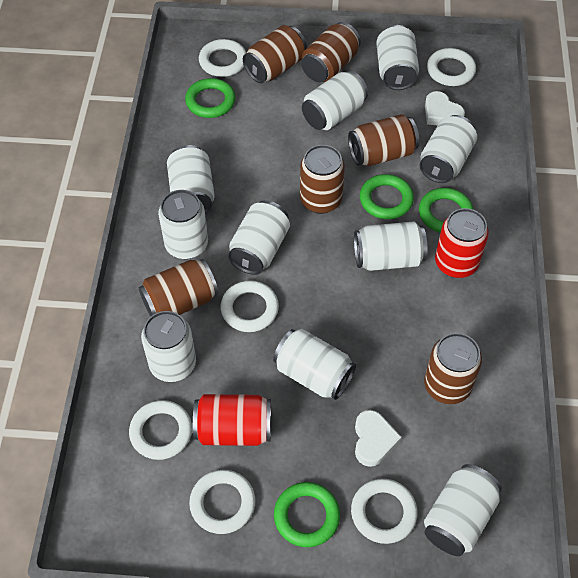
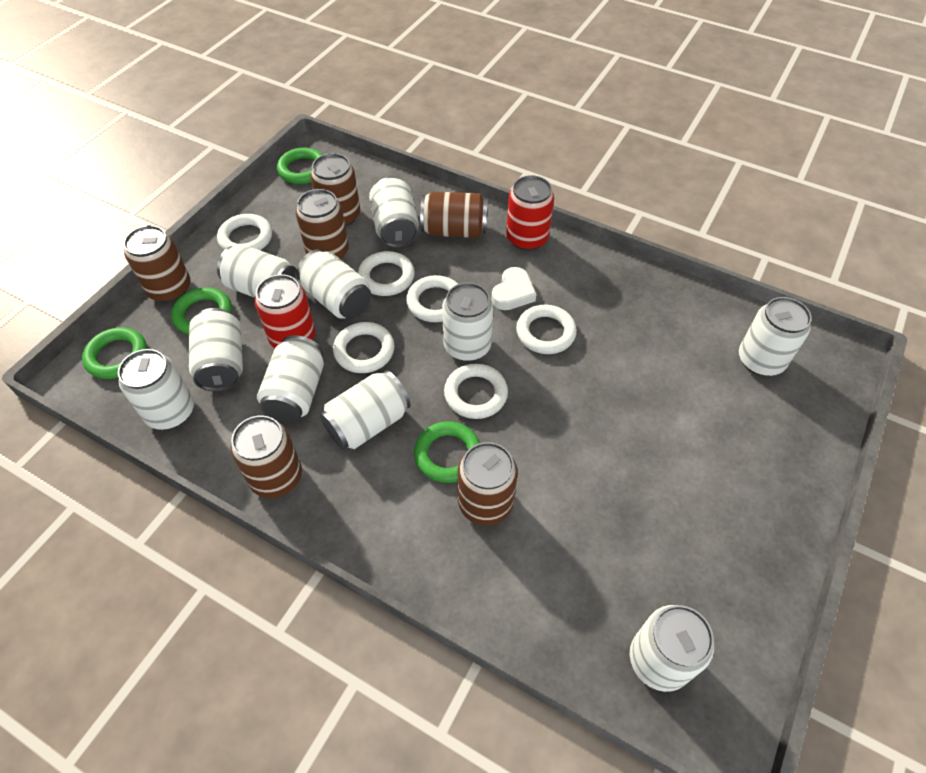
white heart: 2 -> 1

